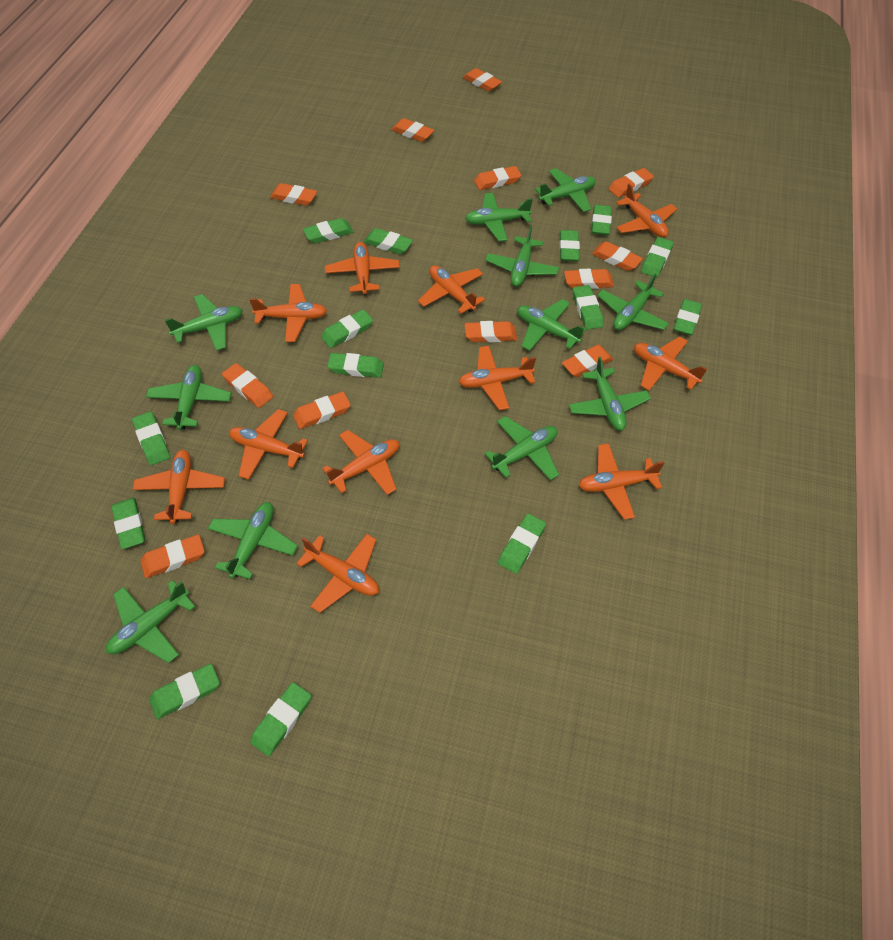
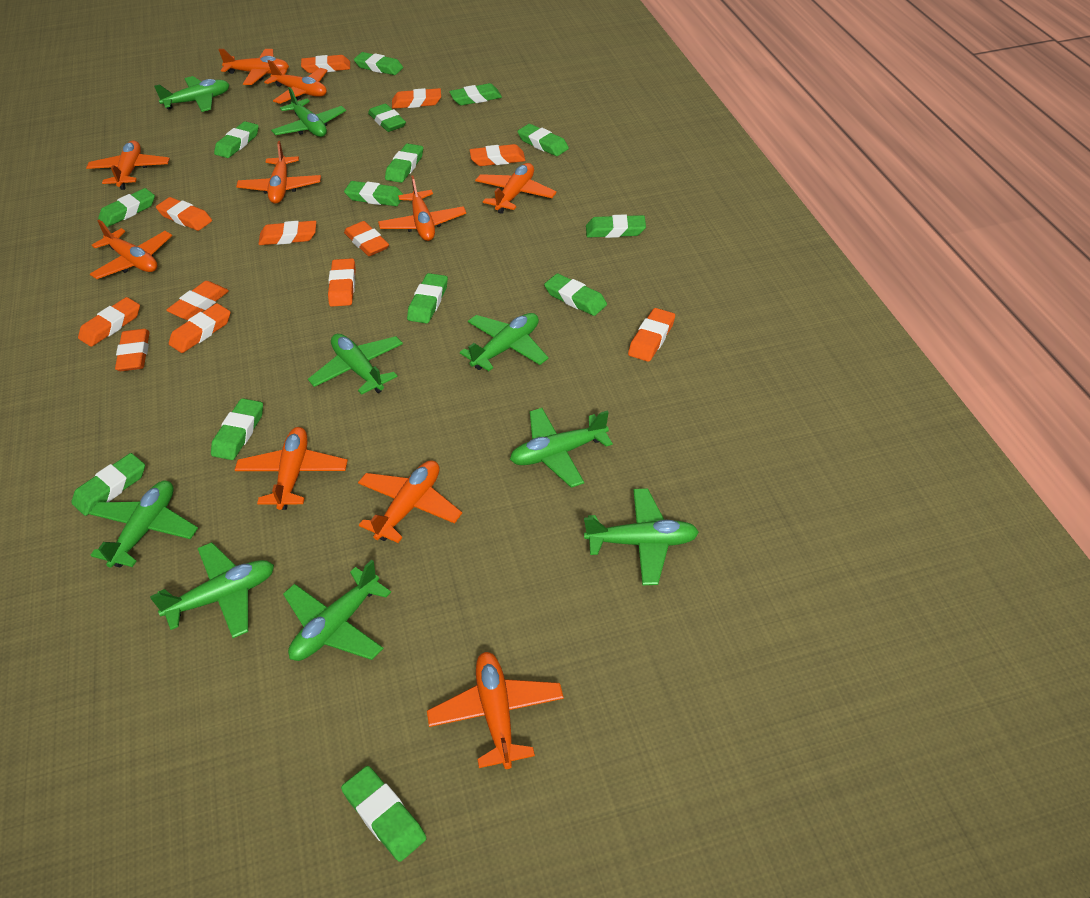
green plane: 11 -> 9
orange plane: 11 -> 10

